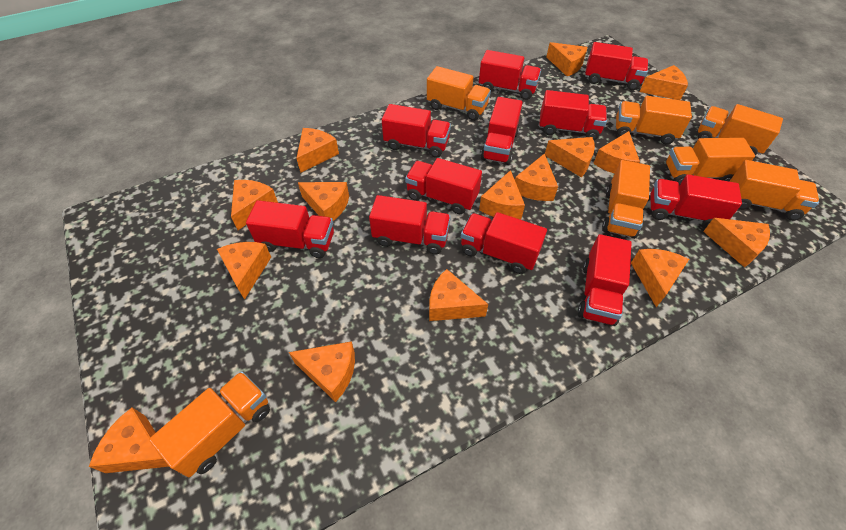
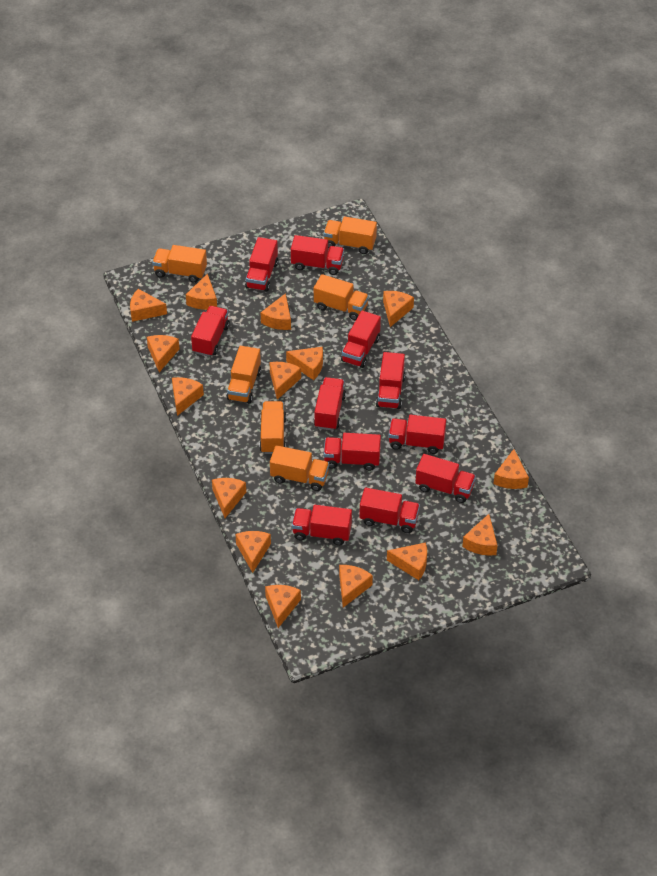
orange truck: 7 -> 6

